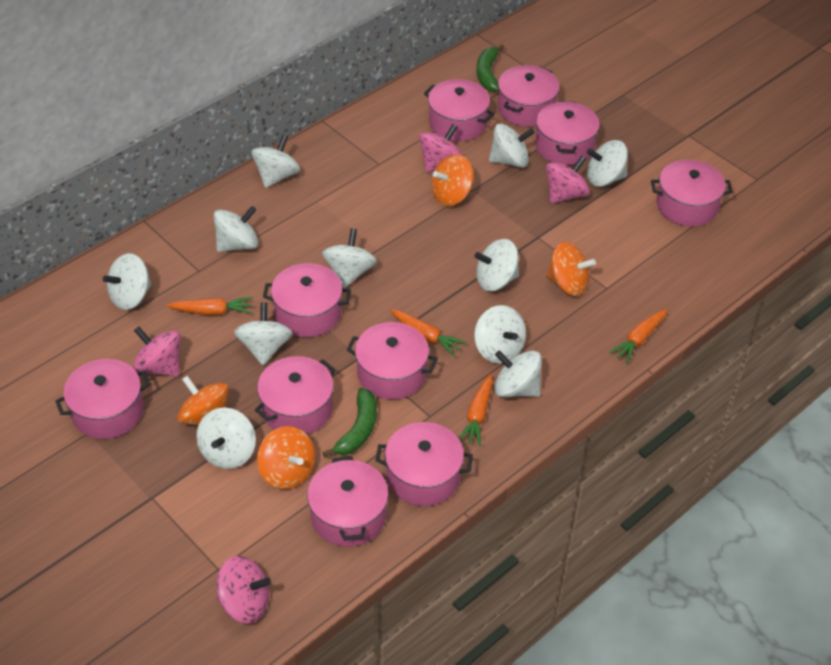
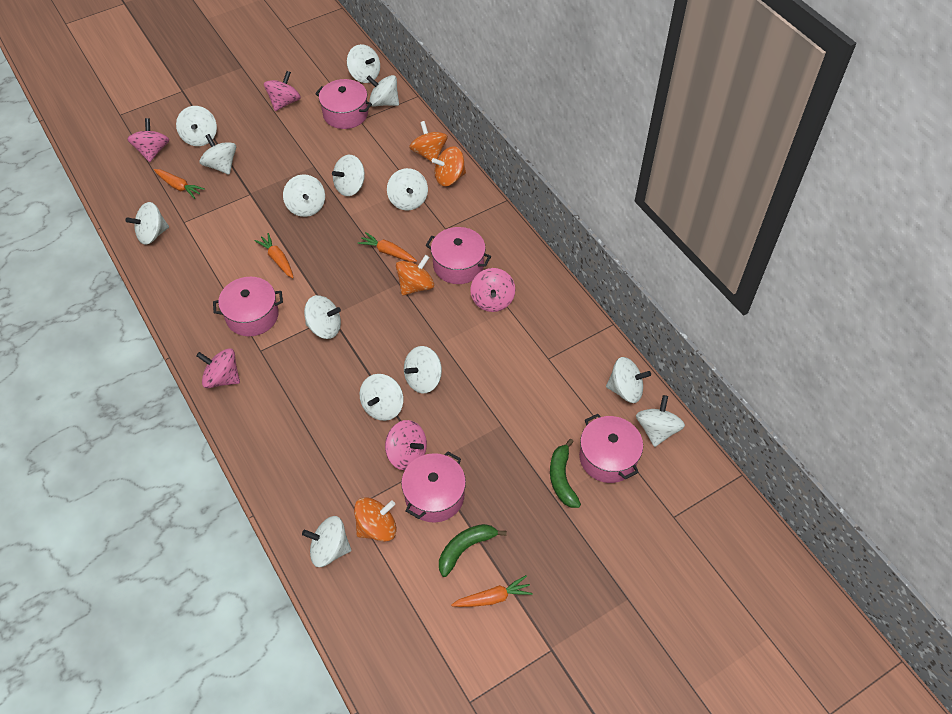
pink pot: 10 -> 5
pink spinning top: 4 -> 5
white spinning top: 11 -> 14

